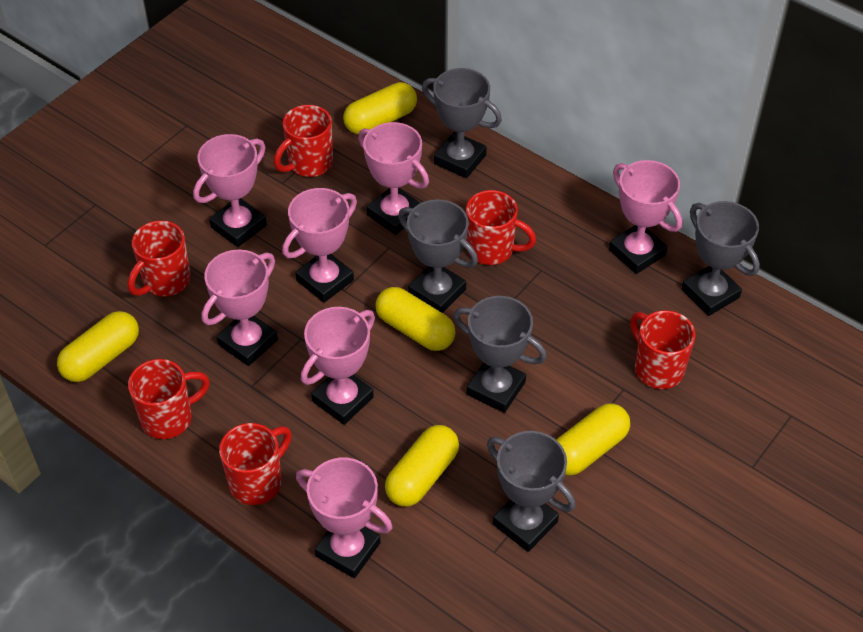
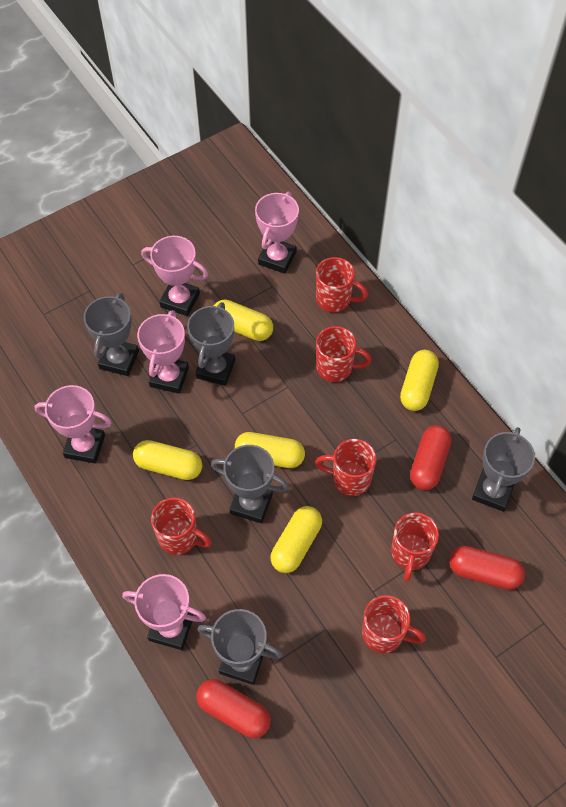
pink trophy: 7 -> 5
red capsule: 0 -> 3

